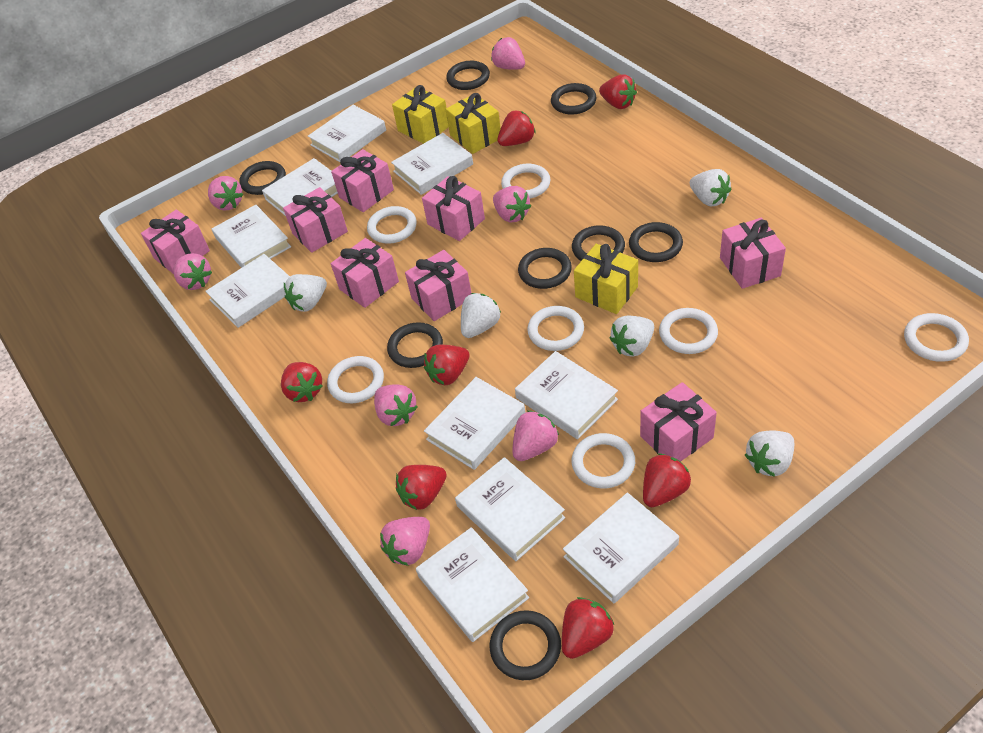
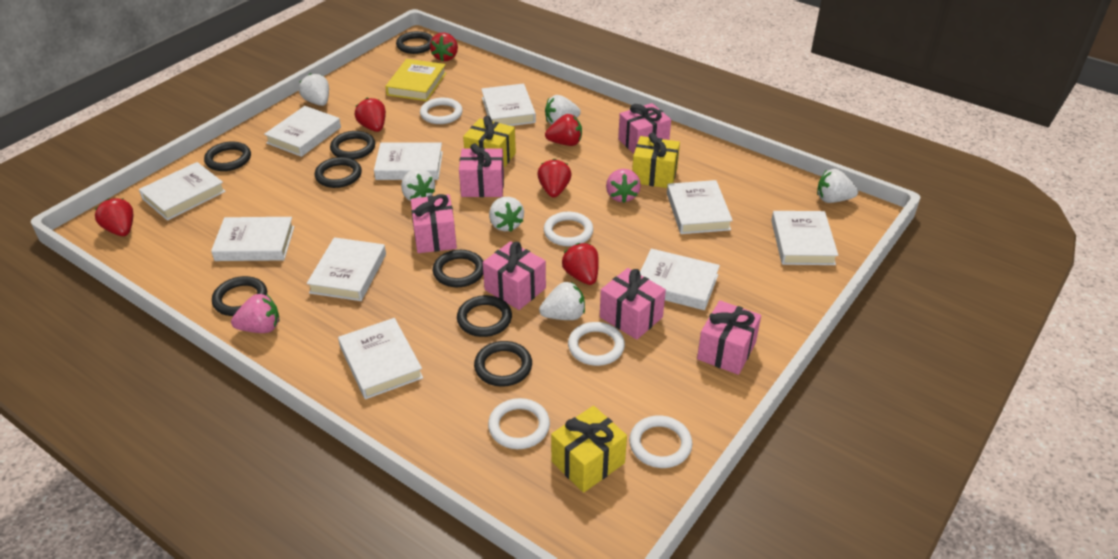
pink gift: 8 -> 6
pink strawberry: 7 -> 2
red strawberry: 7 -> 6
white ring: 7 -> 5
white strawberry: 5 -> 6
yellow book: 0 -> 1

